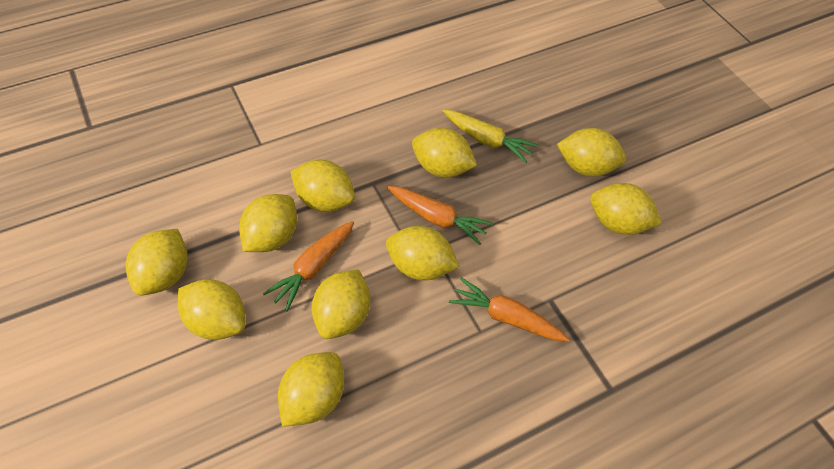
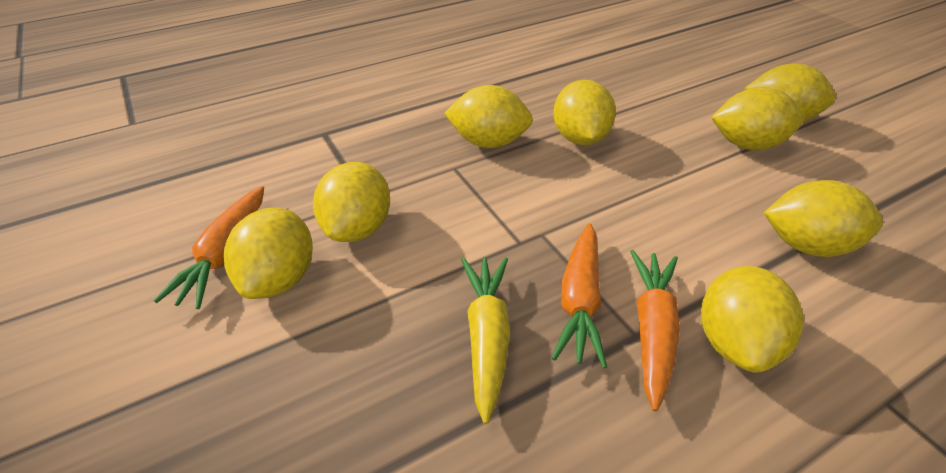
yellow lemon: 10 -> 8

